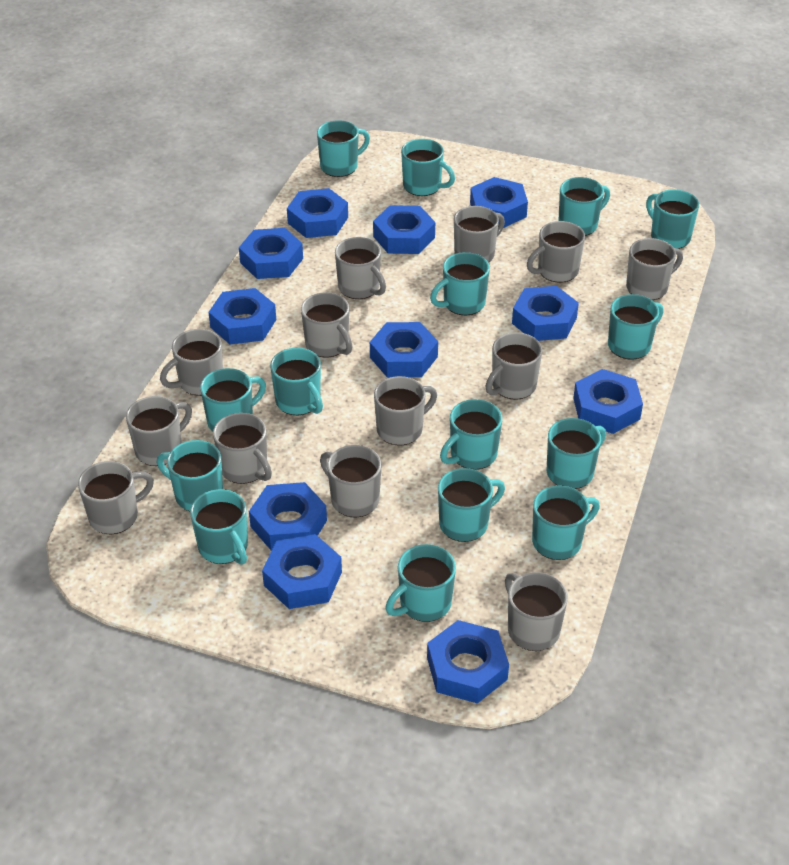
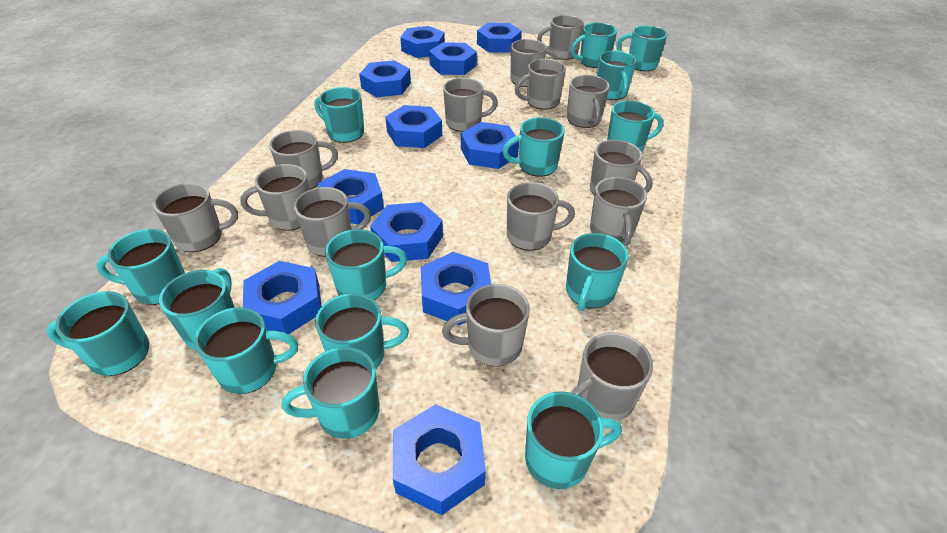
grey mug: 13 -> 14

